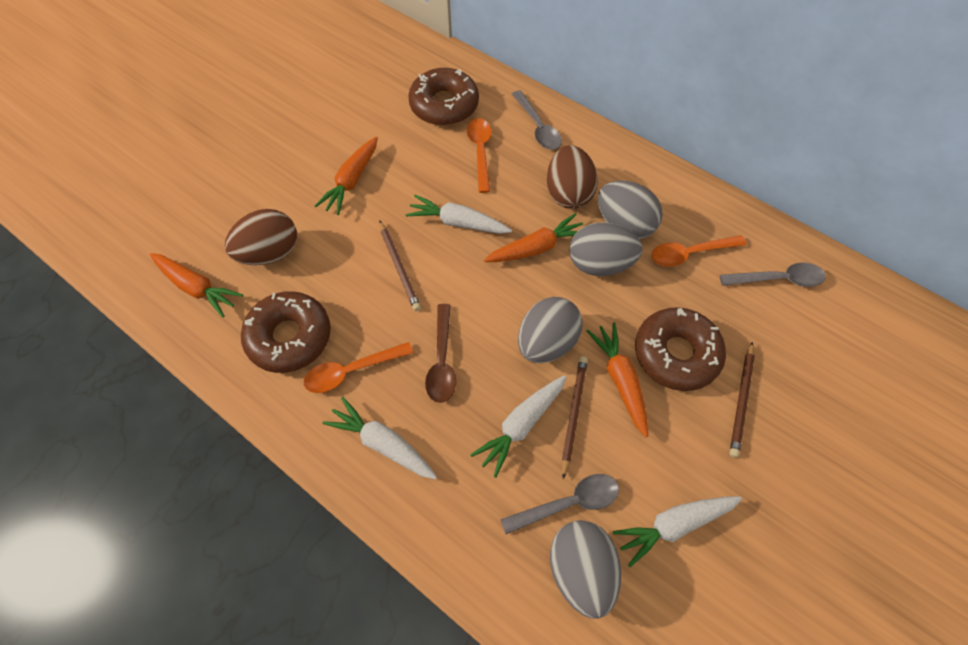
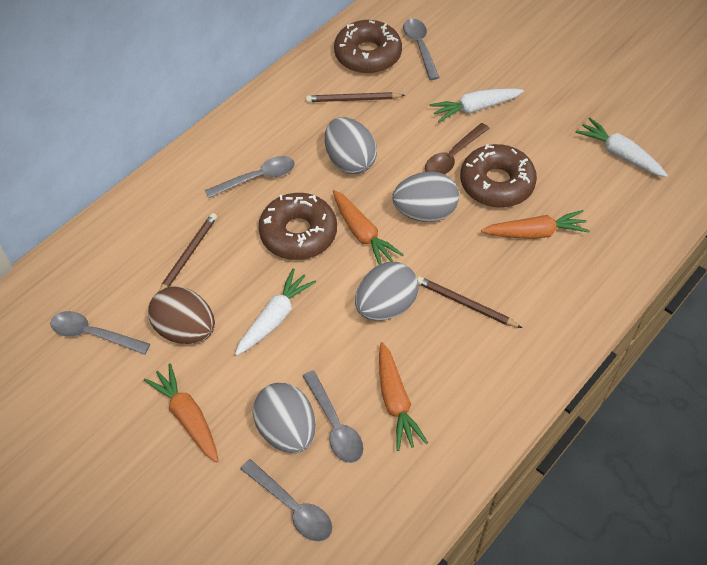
brown egg: 2 -> 1
grey spoon: 3 -> 5
orange spoon: 3 -> 0
white carrot: 4 -> 3

